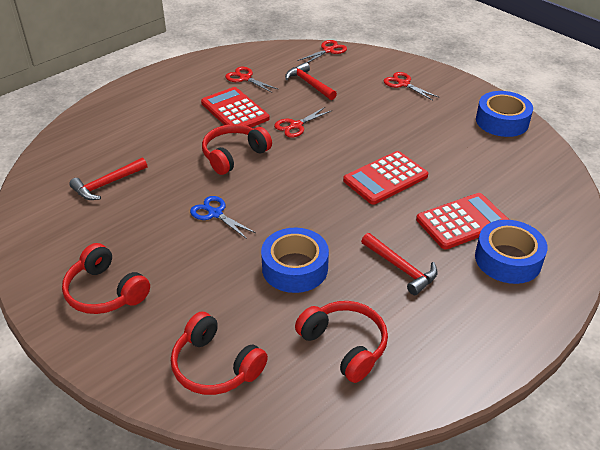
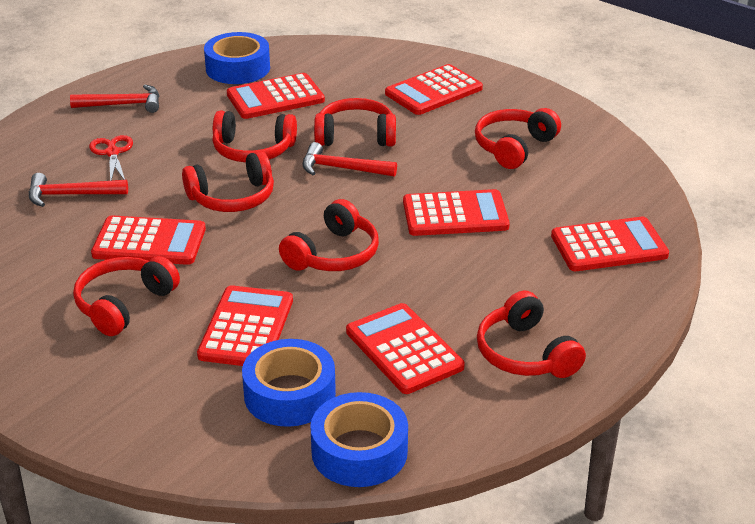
blue scissors: 1 -> 0
red calculator: 3 -> 7
red headphones: 4 -> 7
red scissors: 4 -> 1

